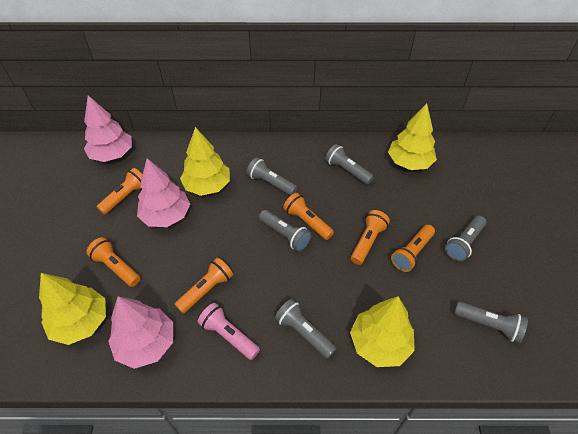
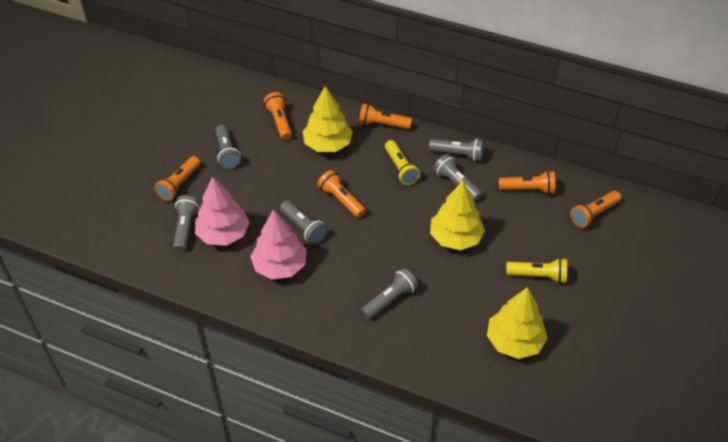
pink flashlight: 1 -> 0
pink tree: 3 -> 2
yellow flashlight: 0 -> 2
yellow tree: 4 -> 3

